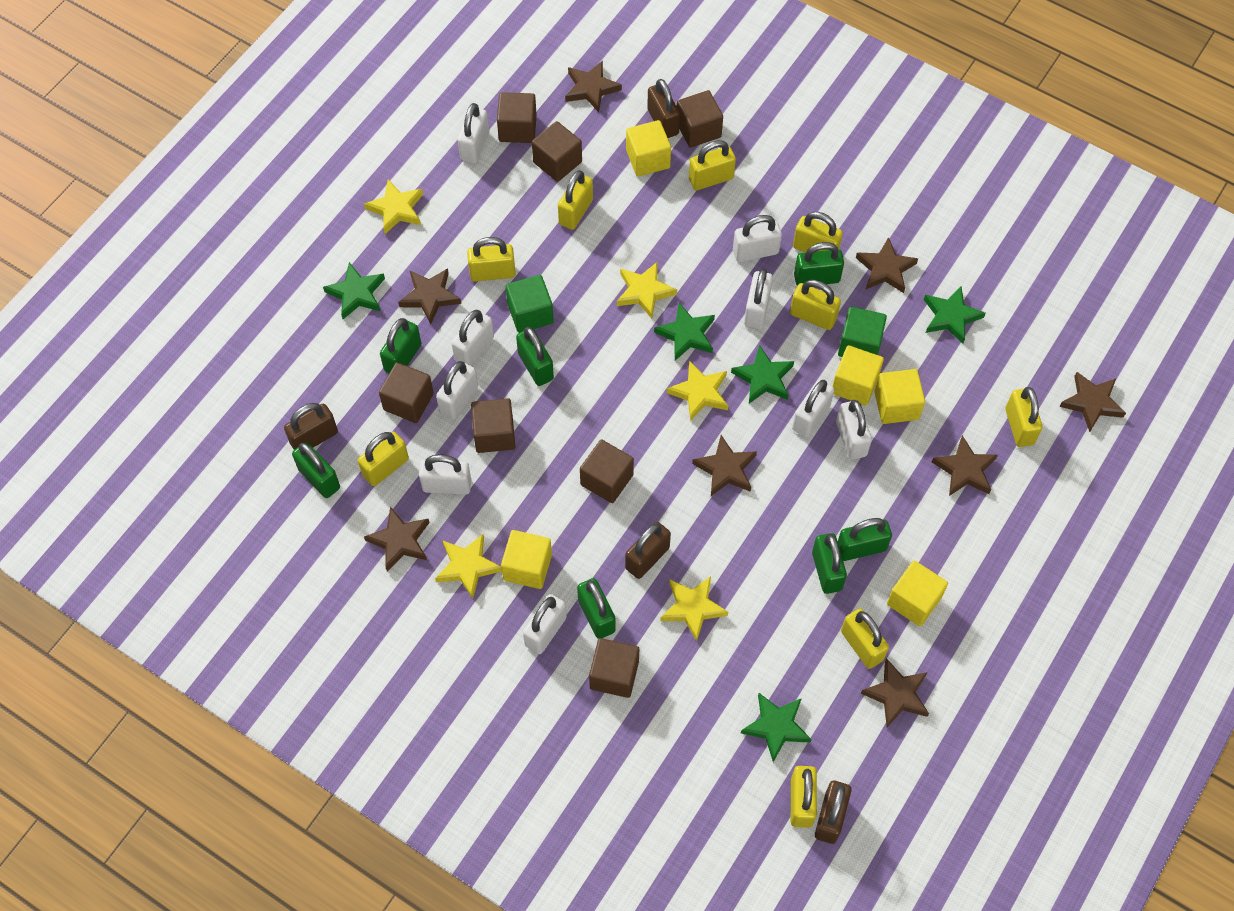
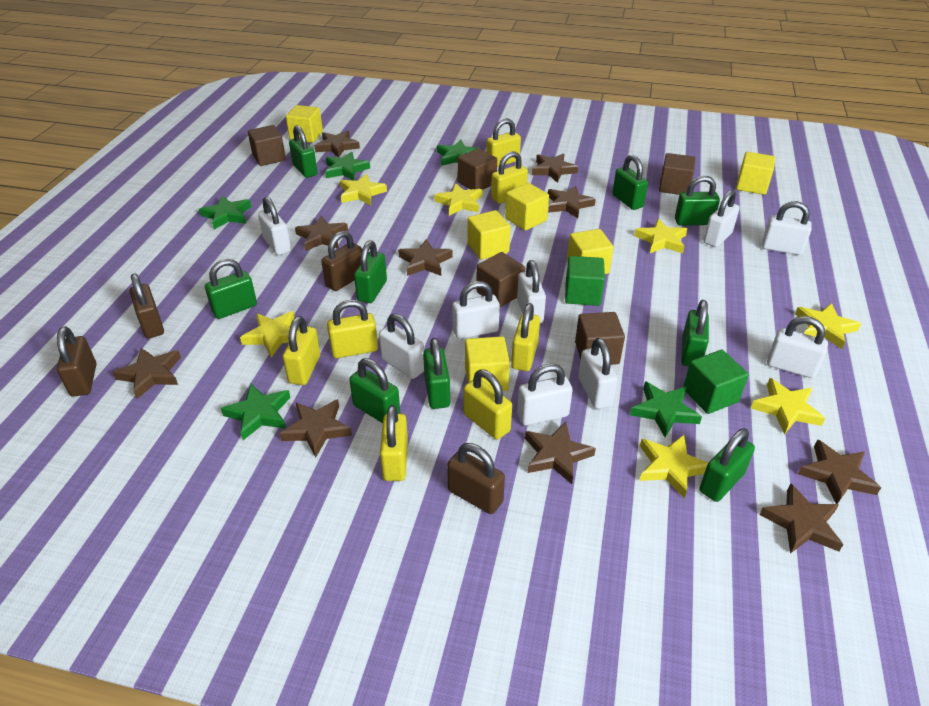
brown cube: 7 -> 5
brown star: 8 -> 10
green padlock: 7 -> 9
yellow cube: 5 -> 6
yellow padlock: 9 -> 7
yellow star: 5 -> 7

